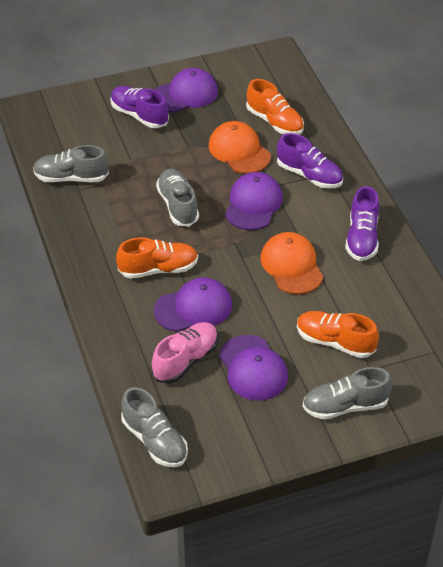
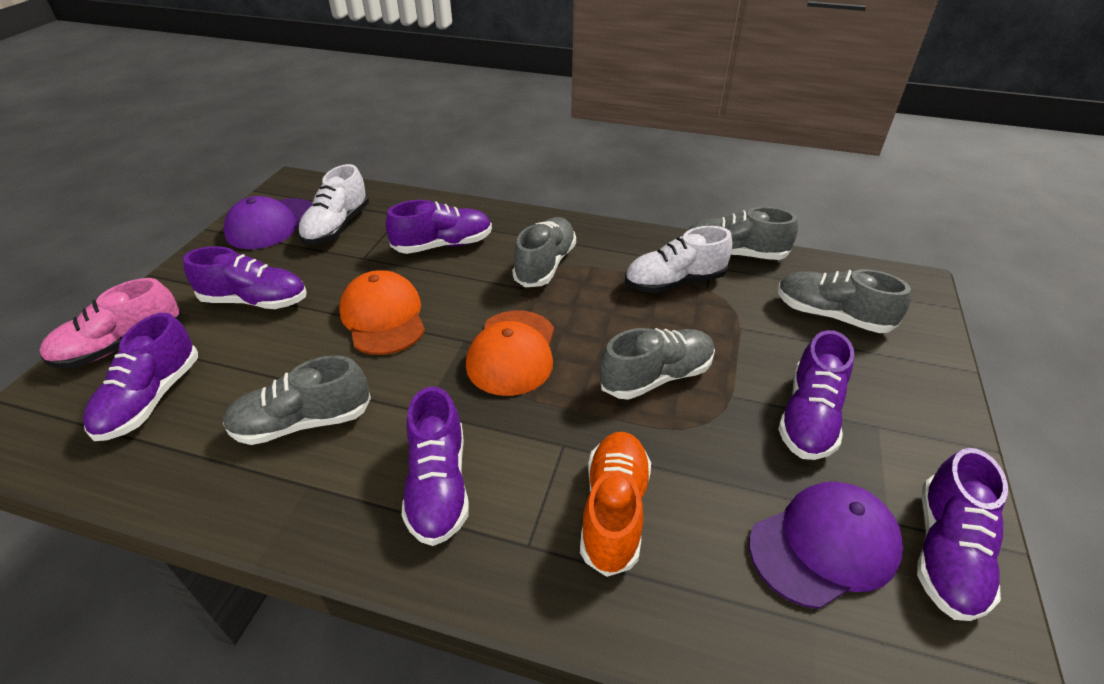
grey shoe: 4 -> 5
orange shoe: 3 -> 1
purple cap: 4 -> 2
purple shoe: 3 -> 6
white shoe: 0 -> 2

